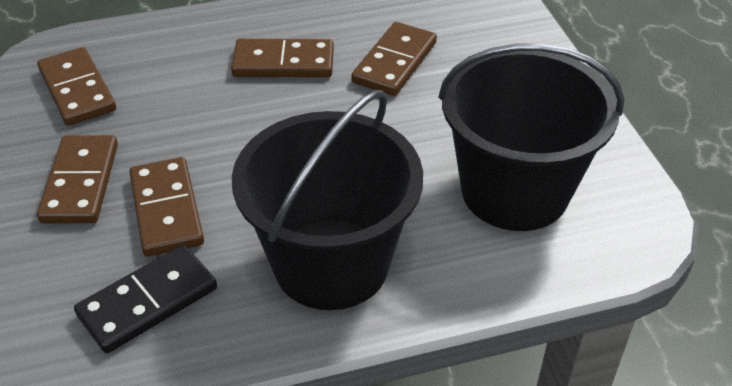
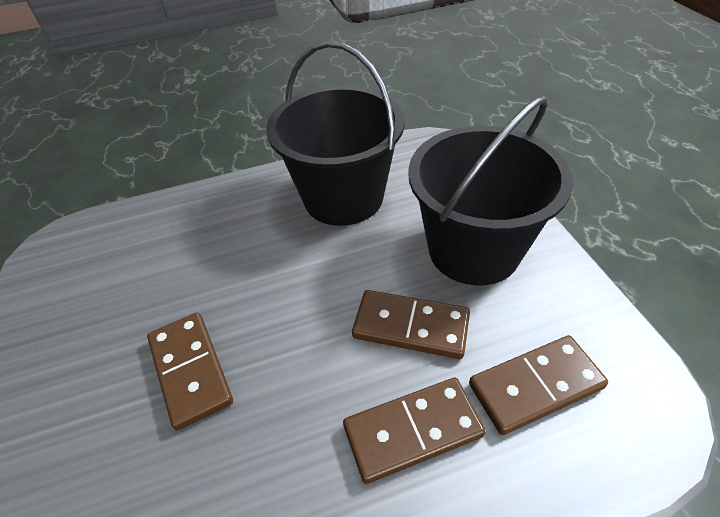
black domino: 1 -> 0
brown domino: 5 -> 4

